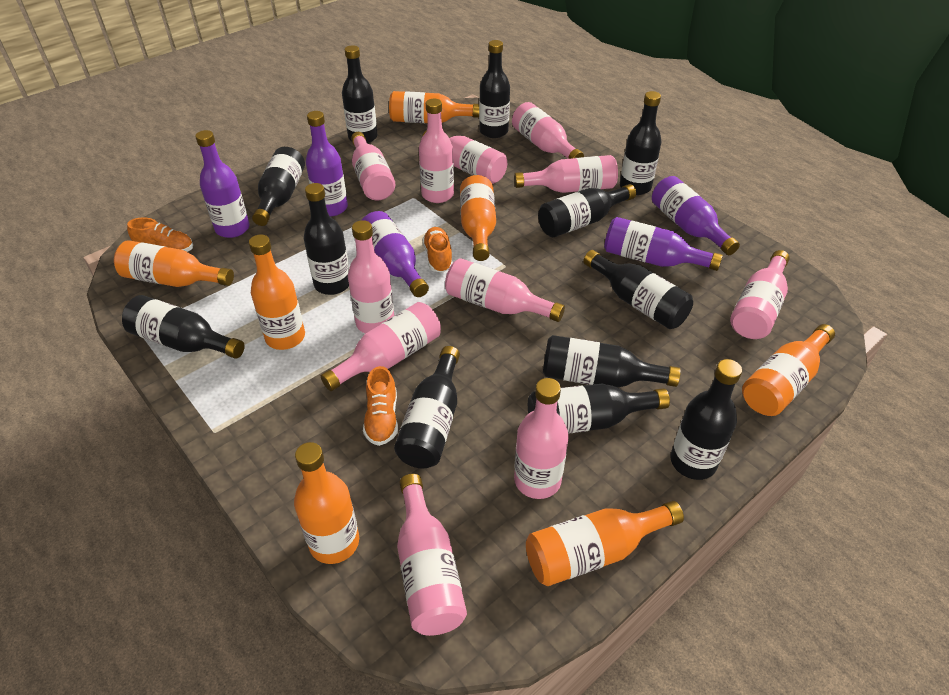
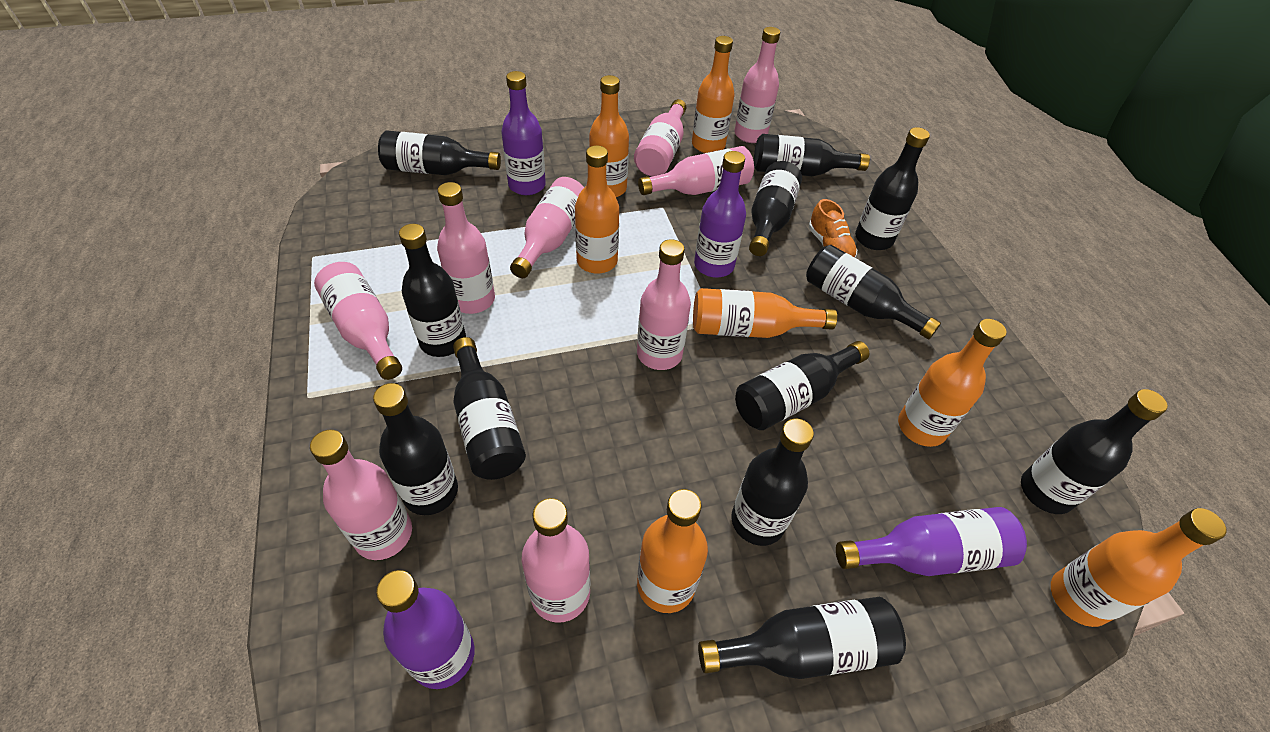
orange shoe: 3 -> 1
pink bottle: 11 -> 9
purple bottle: 5 -> 4

